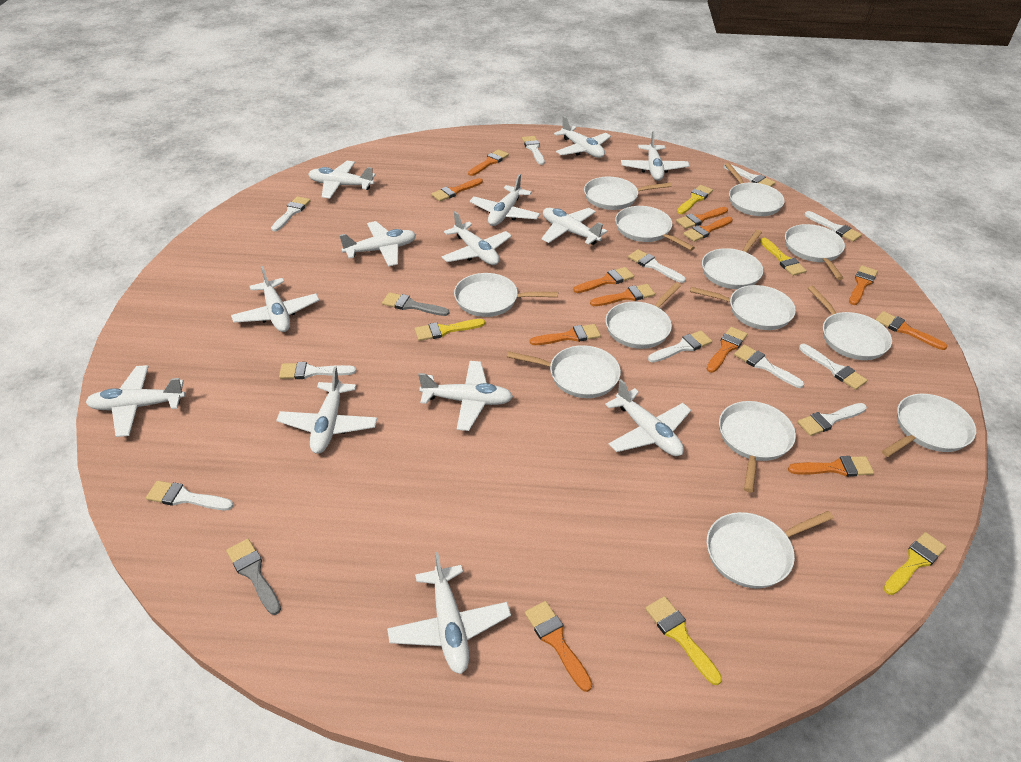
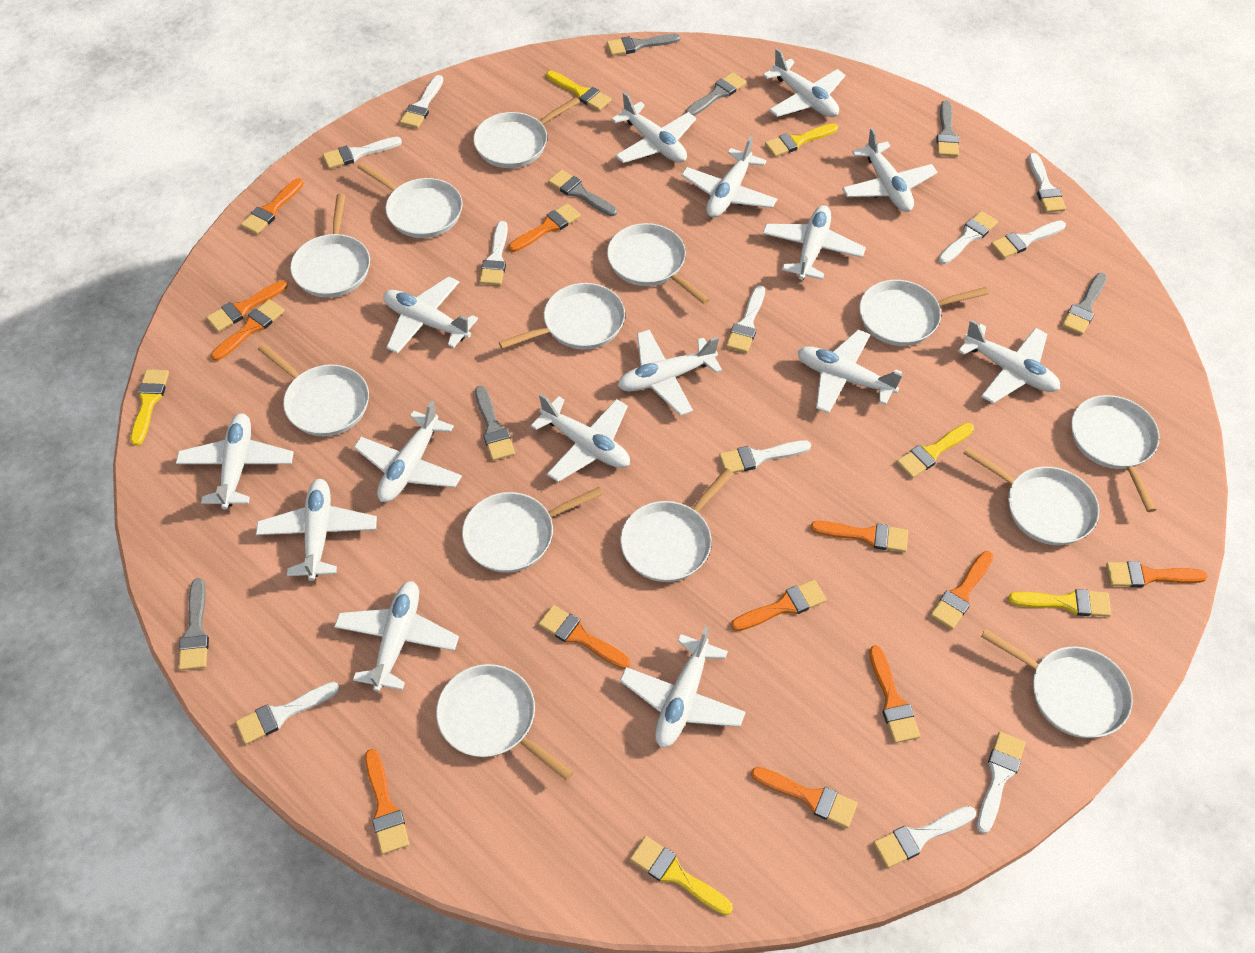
grey brush: 2 -> 7
white plane: 13 -> 15
yellow brush: 5 -> 6

